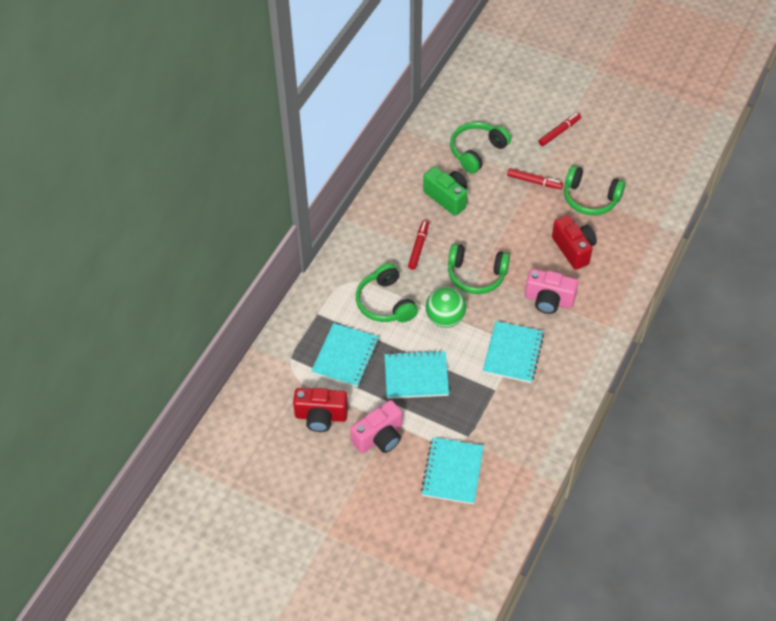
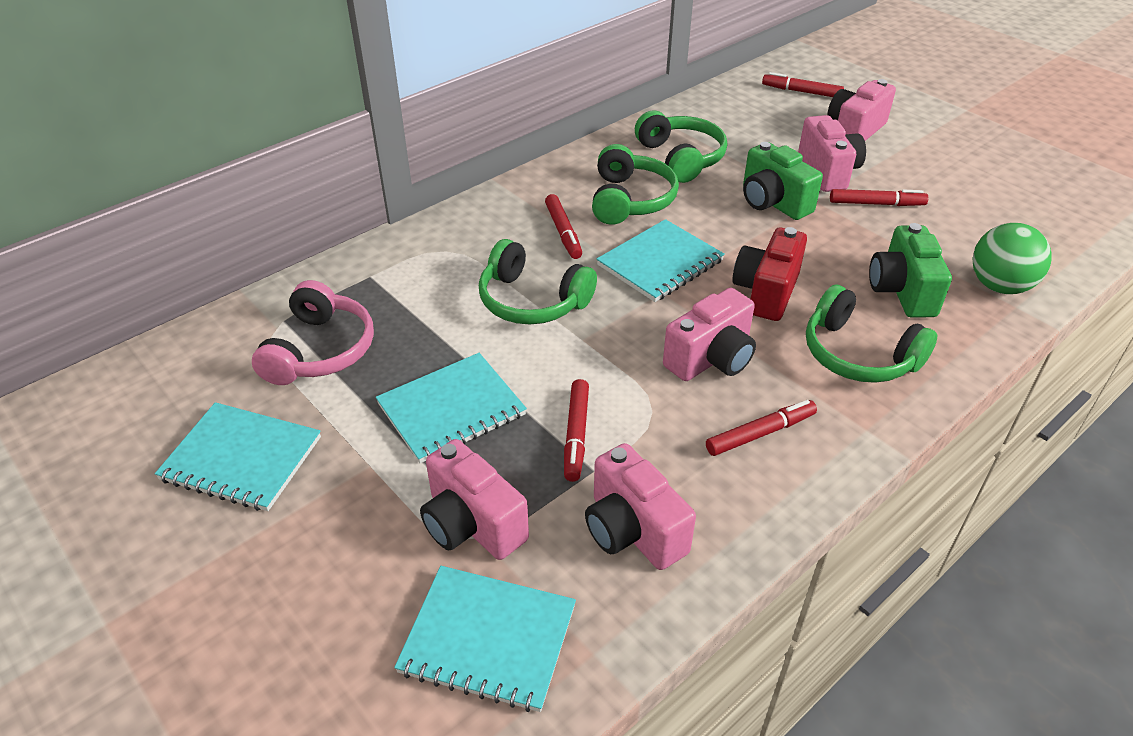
green camera: 1 -> 2
pink camera: 2 -> 5
pink headphones: 0 -> 1
red camera: 2 -> 1
red marker: 3 -> 5

